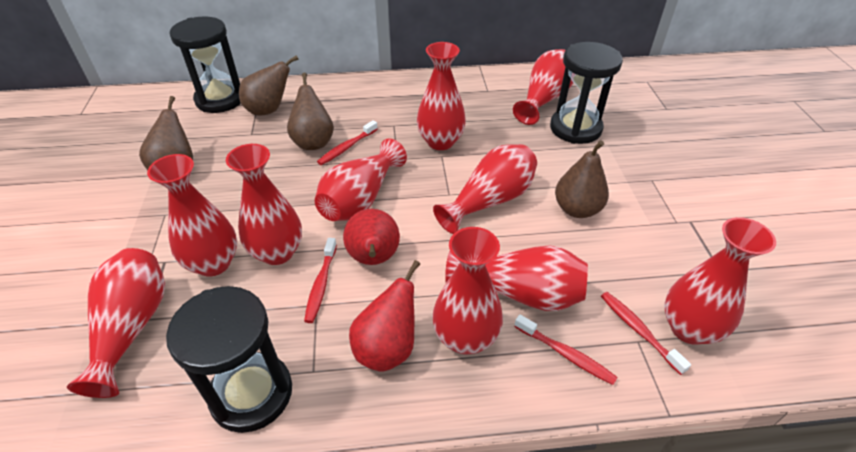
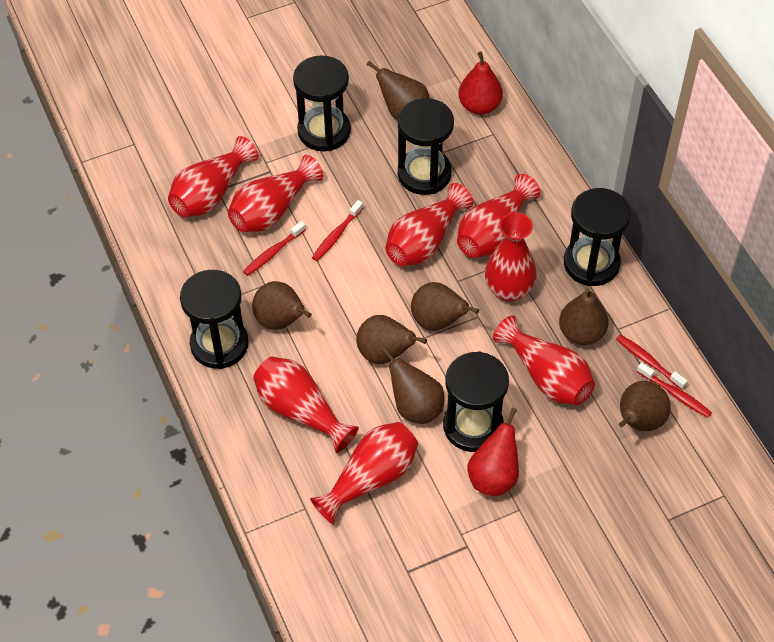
black hourglass: 3 -> 5
brown pear: 4 -> 7
red vase: 10 -> 8

